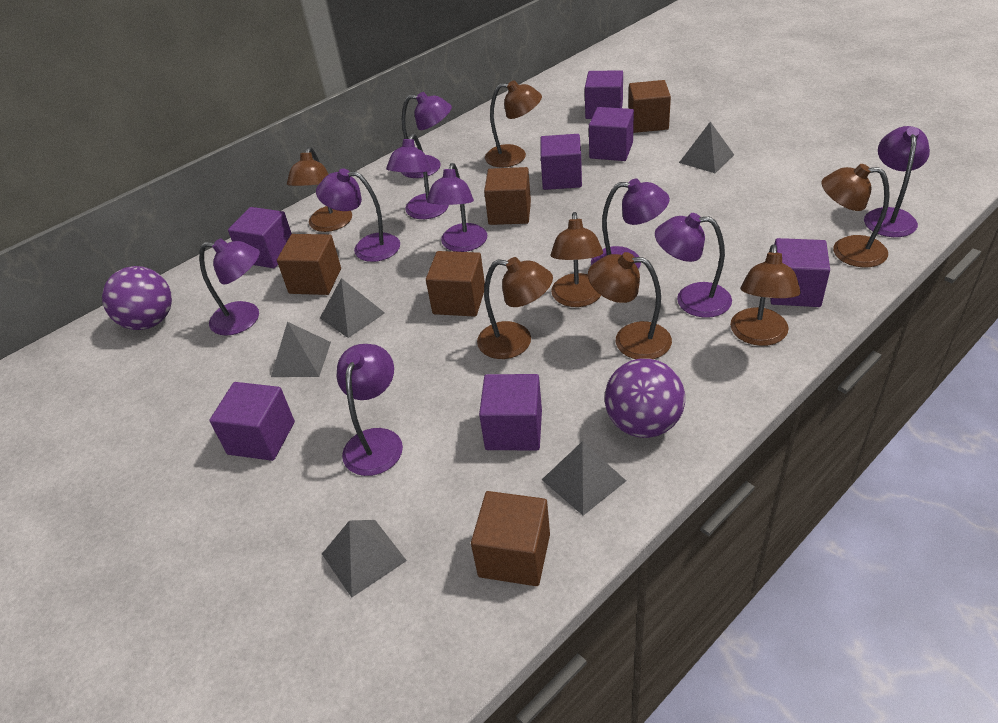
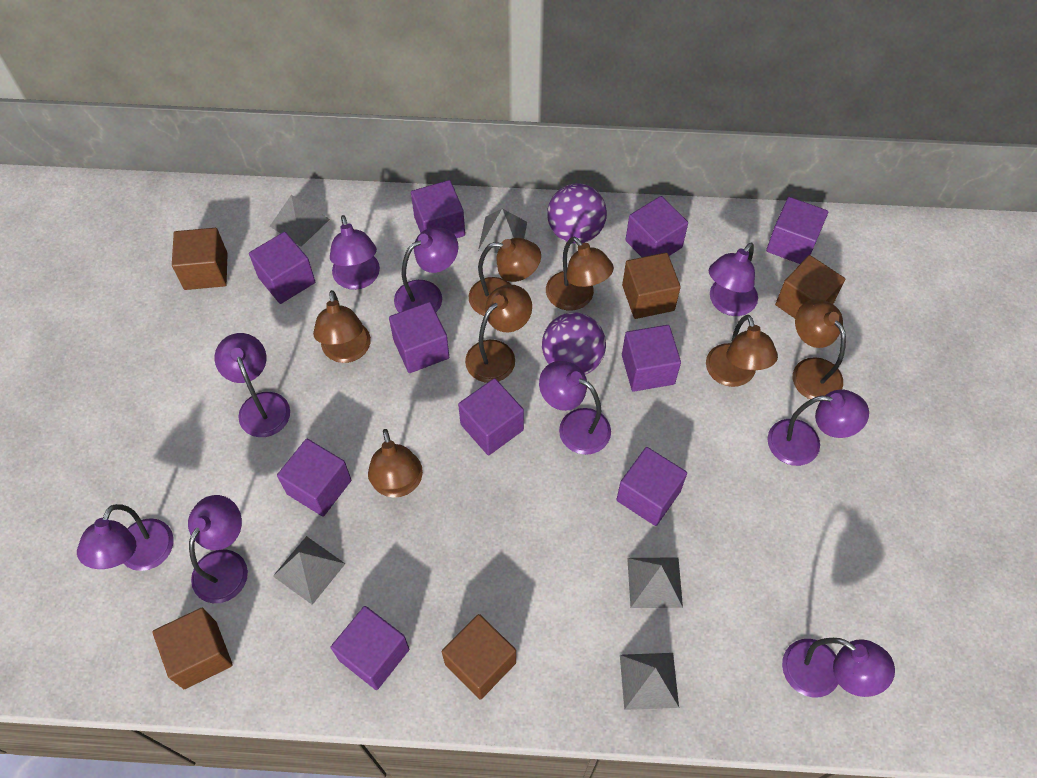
purple cube: 7 -> 10

